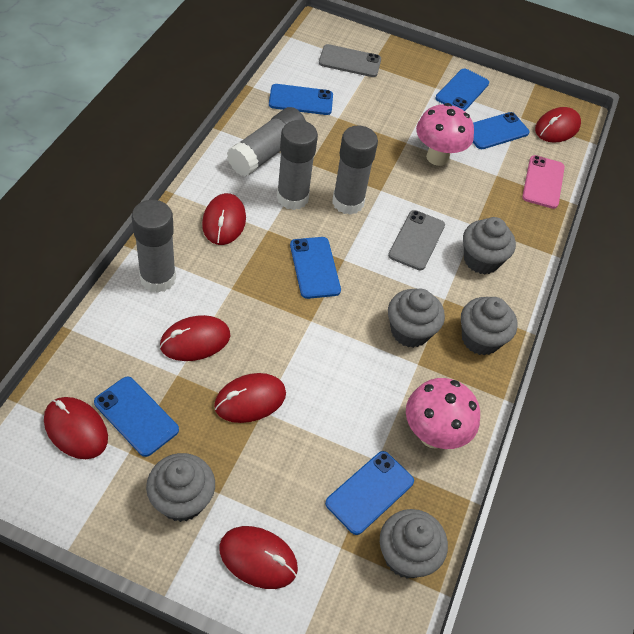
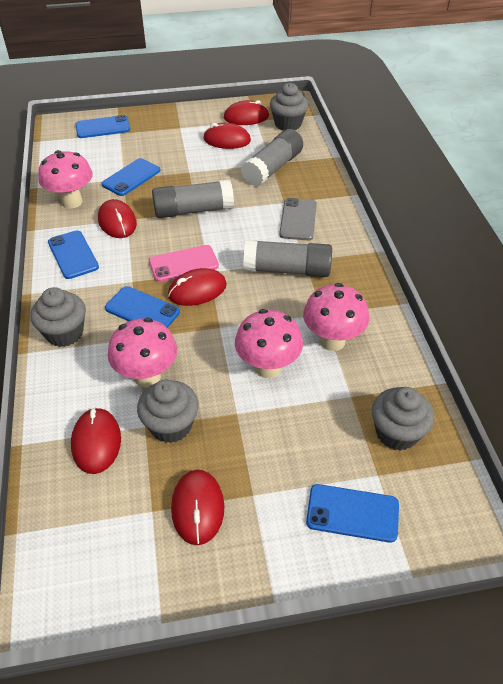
blue phone: 6 -> 5
grey cupcake: 5 -> 4
grey glue stick: 4 -> 3
grey phone: 2 -> 1
pink mushroom: 2 -> 4

